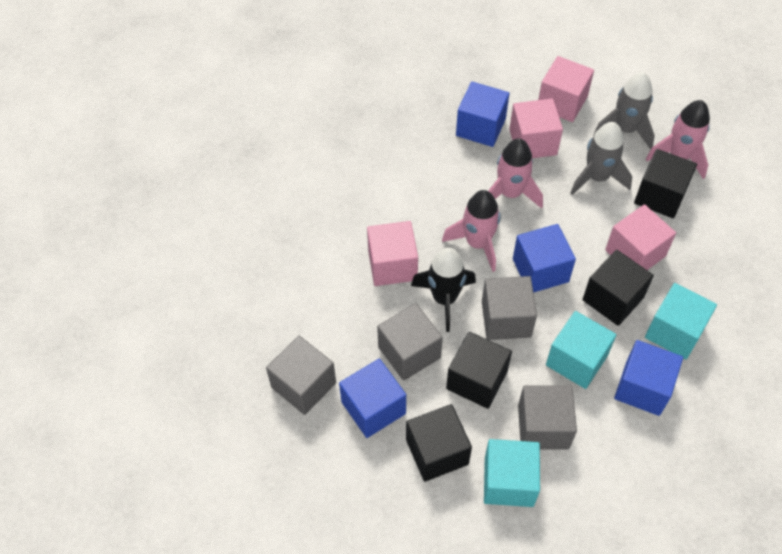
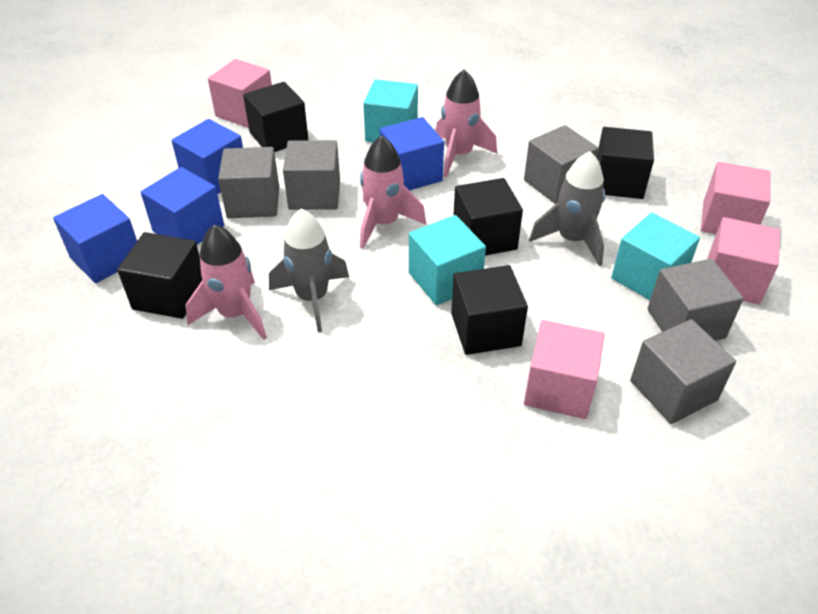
black cube: 4 -> 5
black rocket: 1 -> 0
grey cube: 4 -> 5

